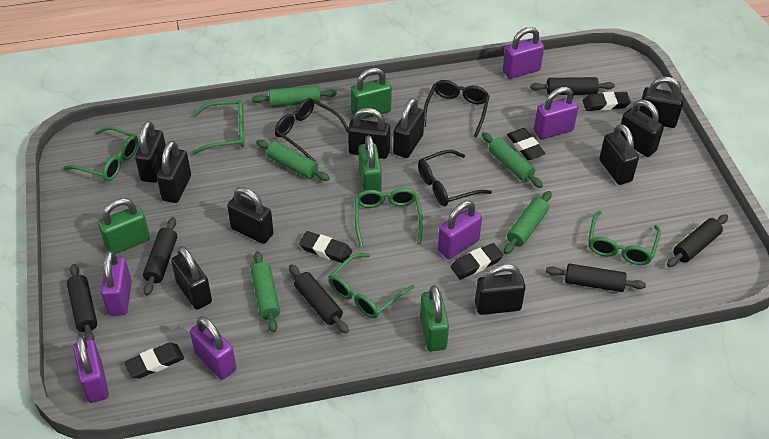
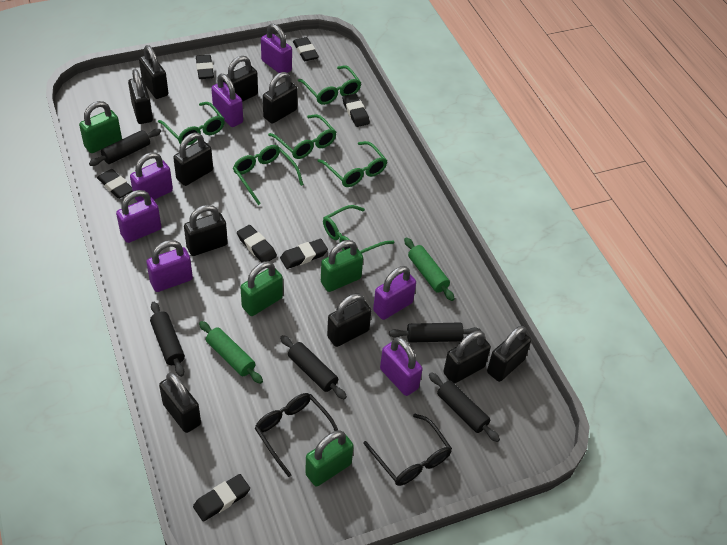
black eraser: 5 -> 7
black glasses: 3 -> 2
black rolling pin: 6 -> 5
green glasses: 5 -> 6
green rolling pin: 5 -> 2
purple padlock: 6 -> 7

